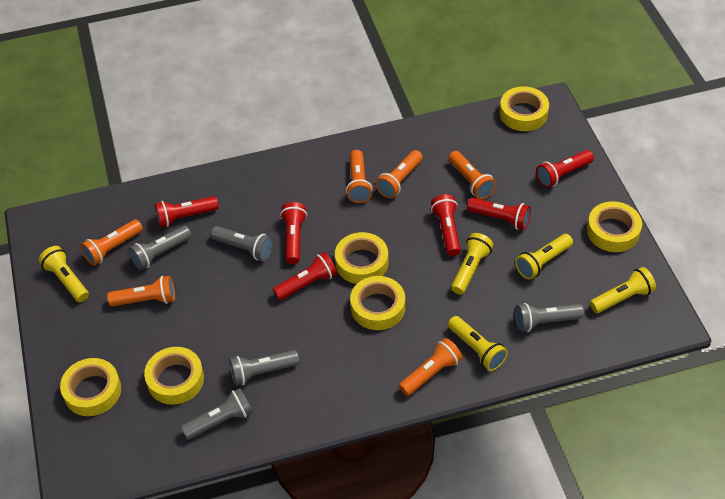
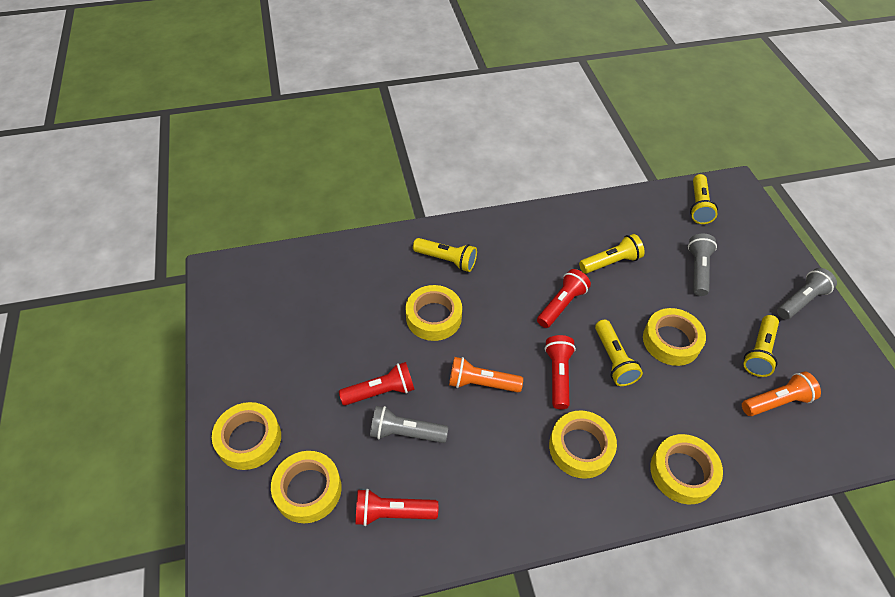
grey flashlight: 5 -> 3
orange flashlight: 6 -> 2
red flashlight: 6 -> 4

